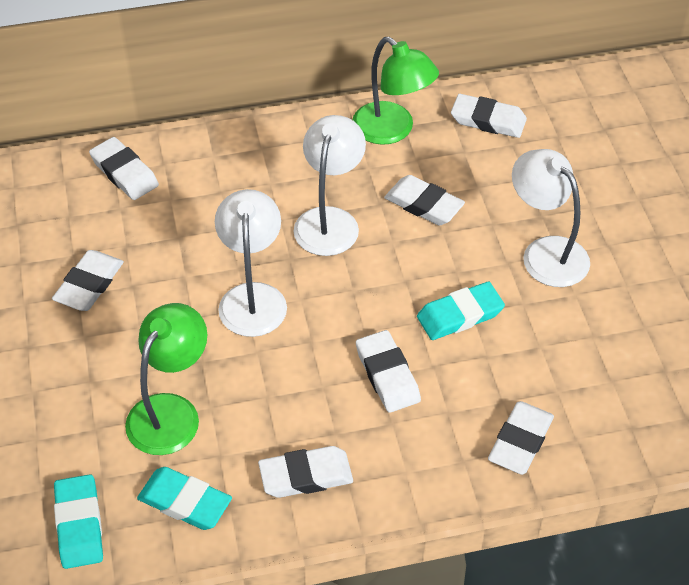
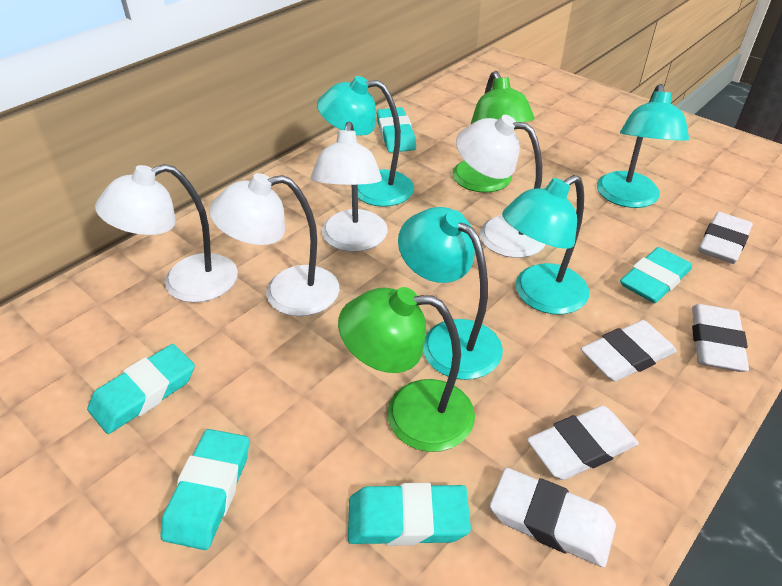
turquoise eraser: 3 -> 5
turquoise lamp: 0 -> 4
white eraser: 7 -> 5
white lamp: 3 -> 4

